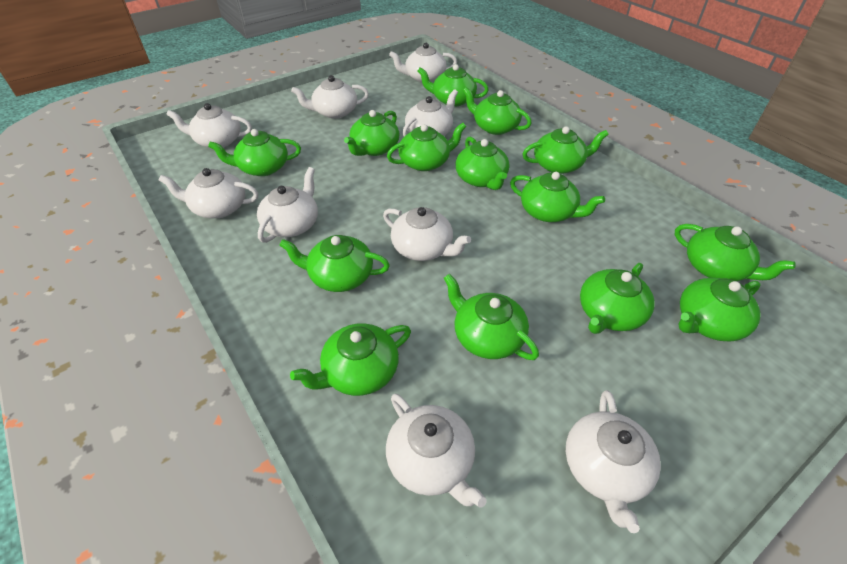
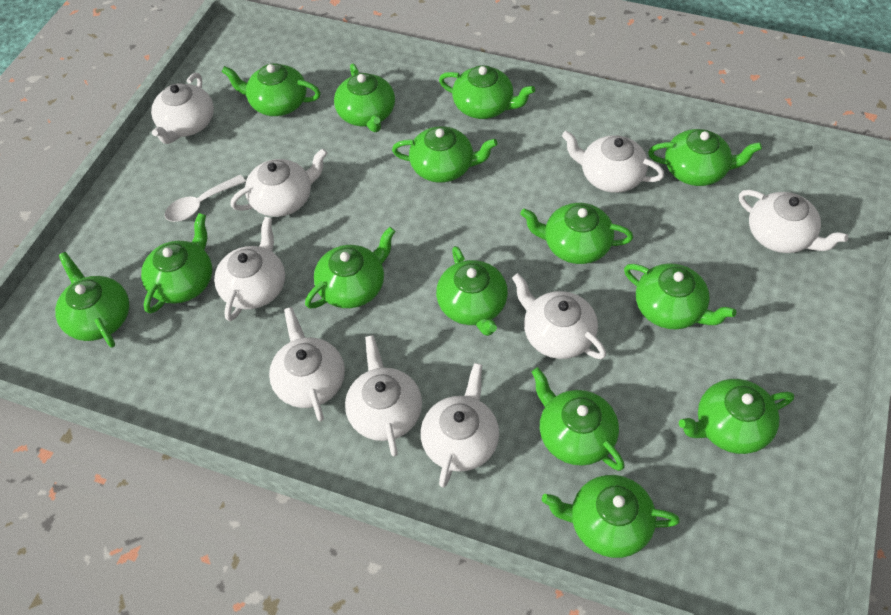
white spoon: 0 -> 1

